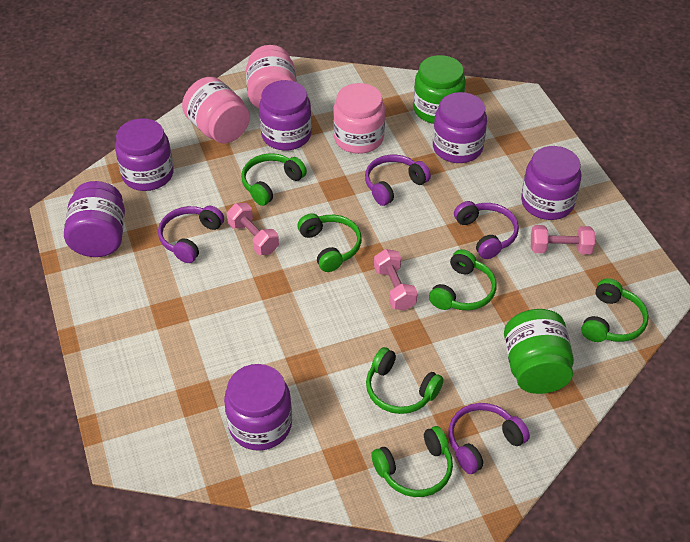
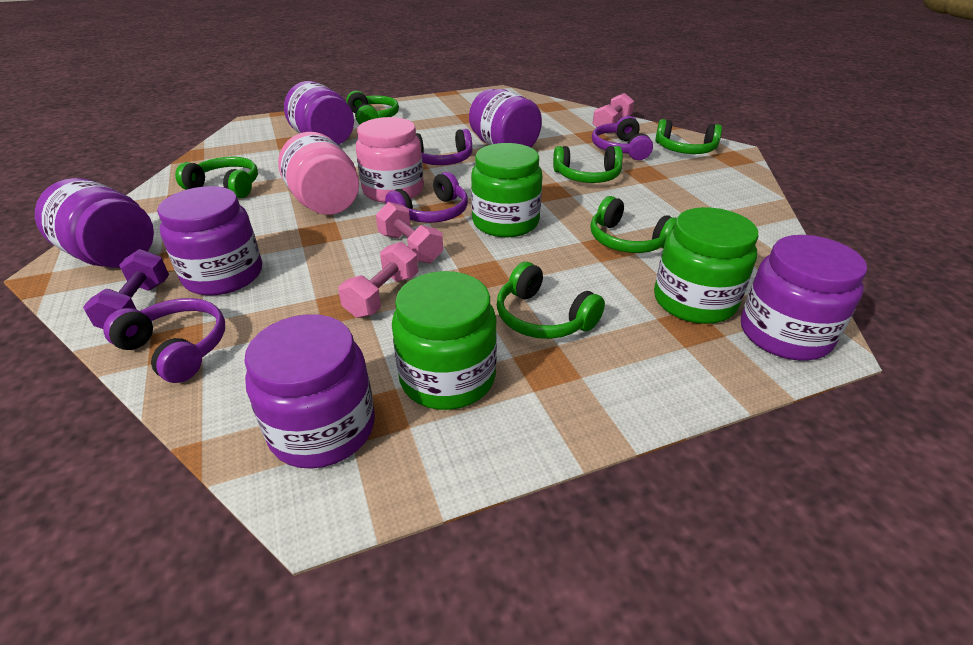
green jar: 2 -> 3
pink jar: 3 -> 2
purple dumbbell: 0 -> 1

